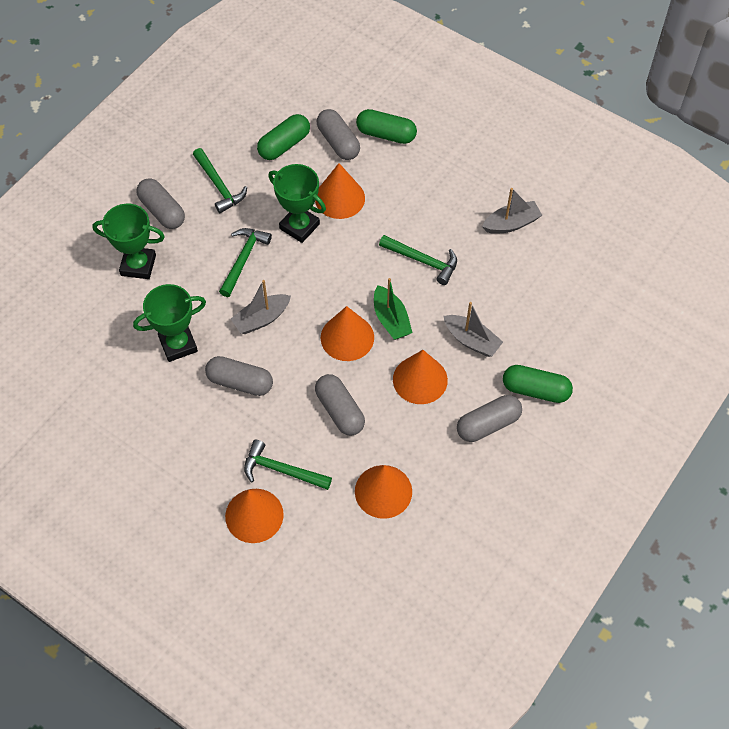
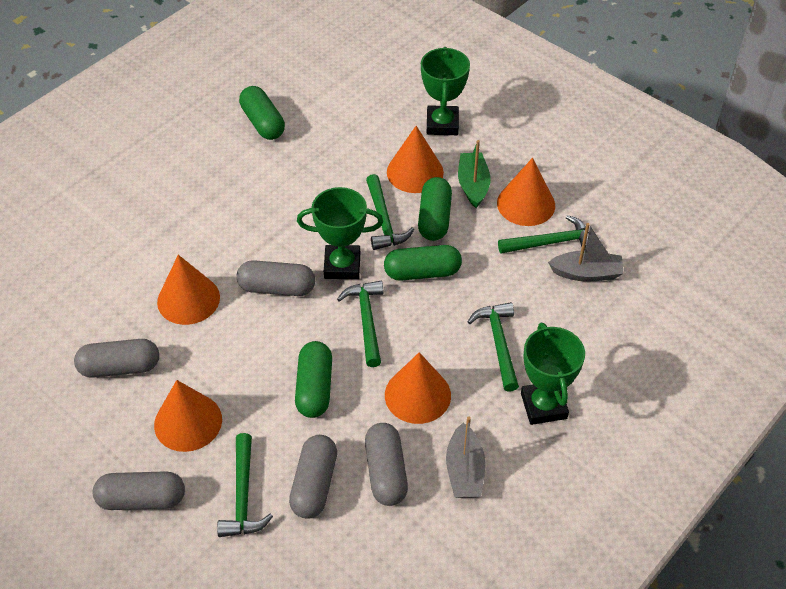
green capsule: 3 -> 4
green hammer: 4 -> 5
grey boat: 3 -> 2

